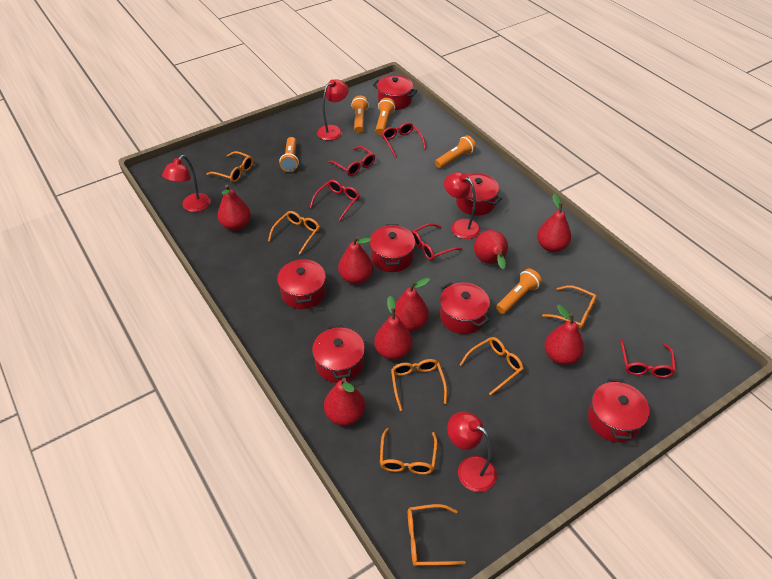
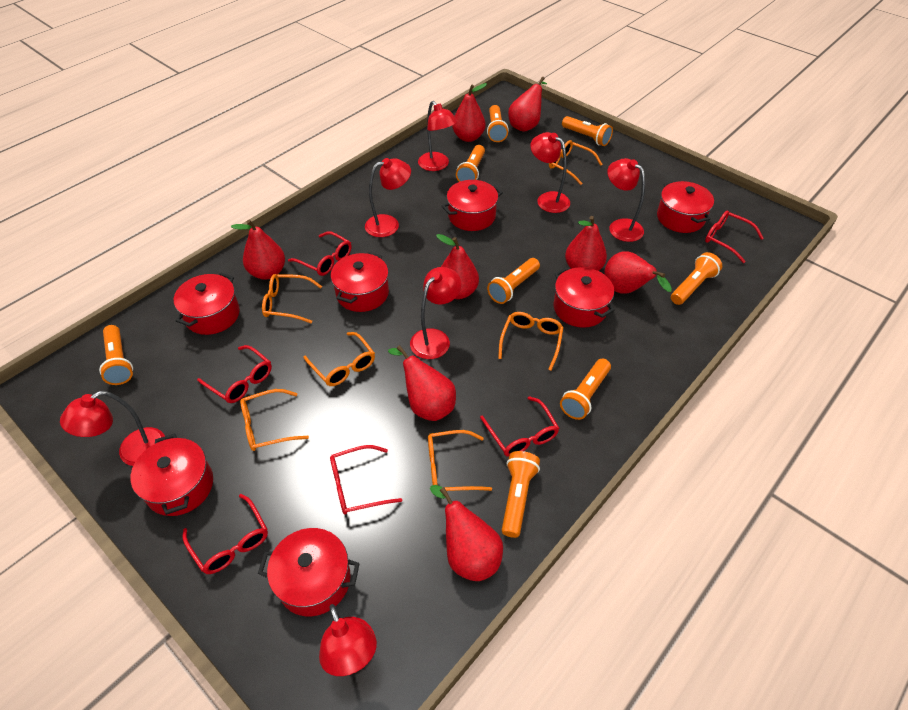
orange flashlight: 5 -> 8
orange glasses: 7 -> 6
red glasses: 5 -> 6
red lamp: 4 -> 7

